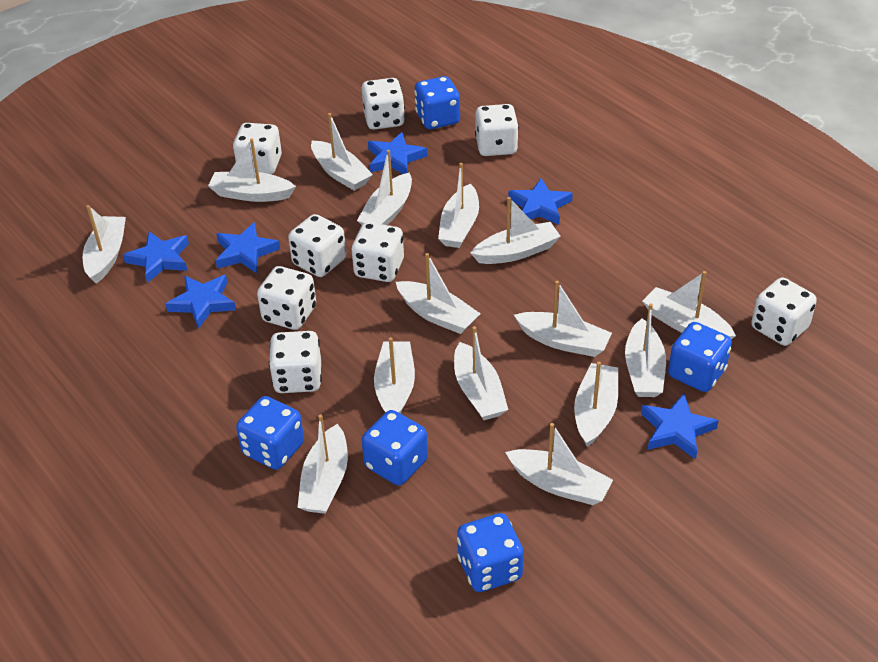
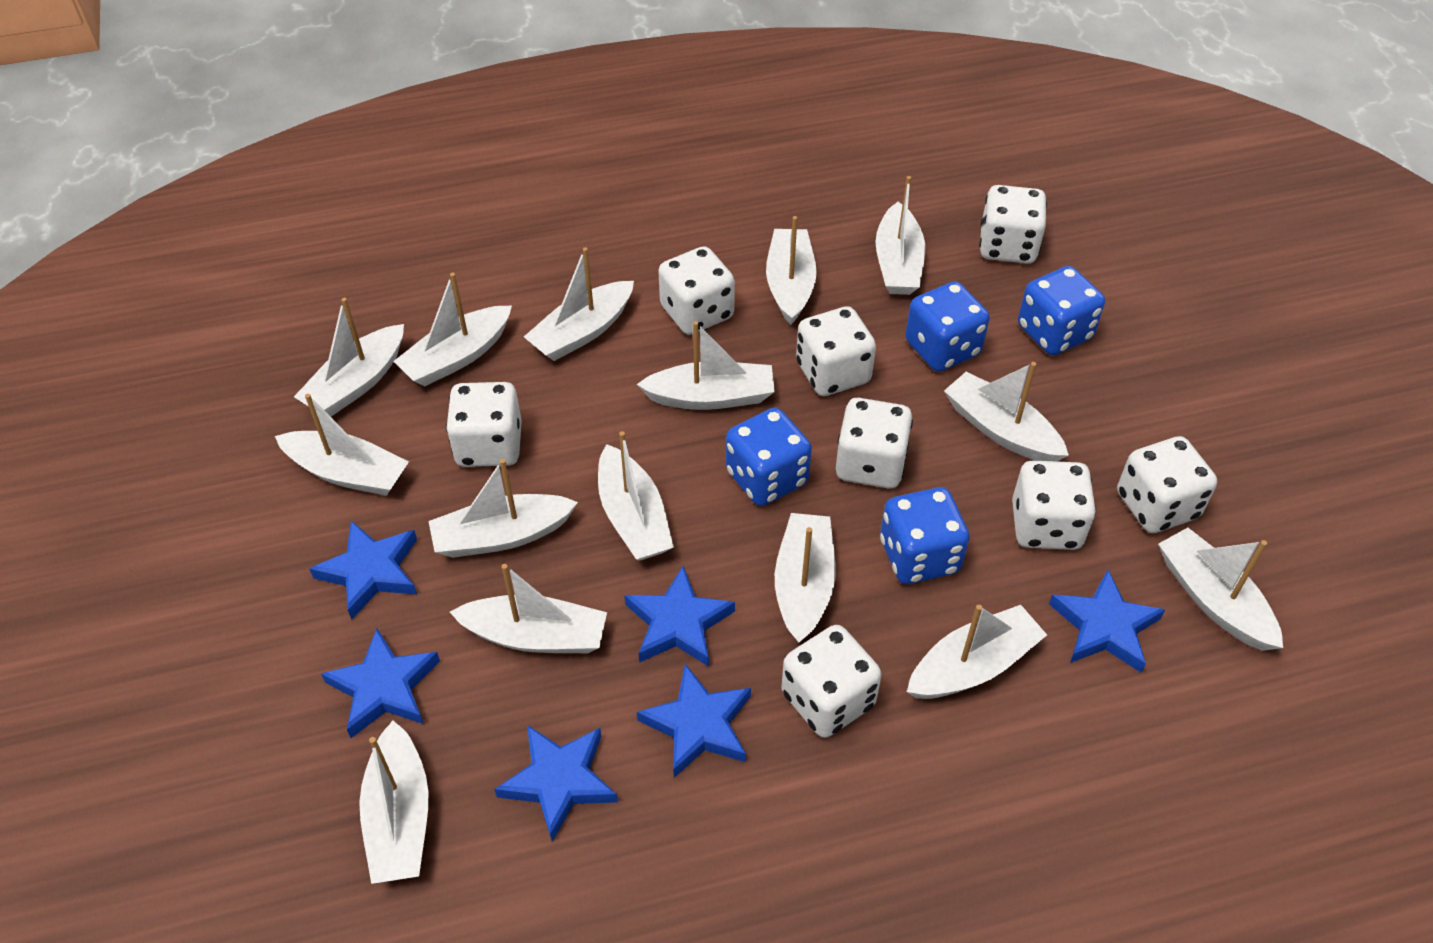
blue dice: 5 -> 4

